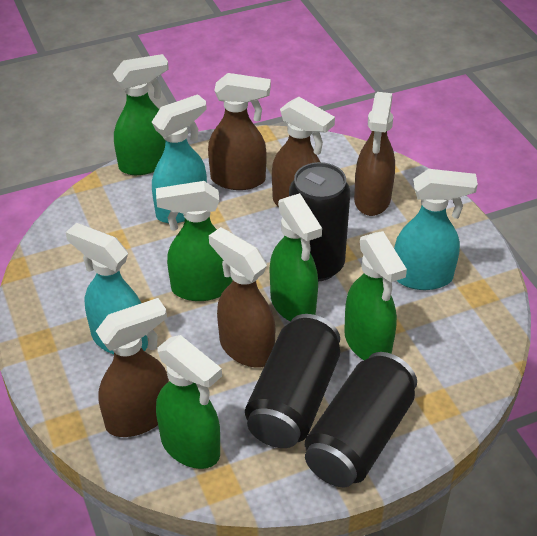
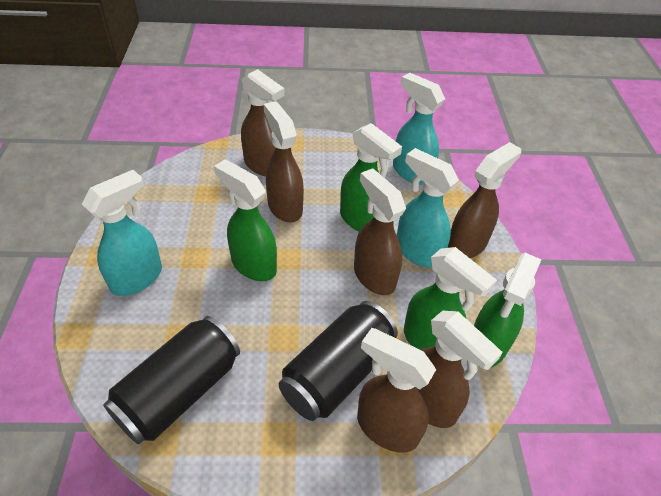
black can: 3 -> 2
brown spray bottle: 5 -> 6
green spray bottle: 5 -> 4

